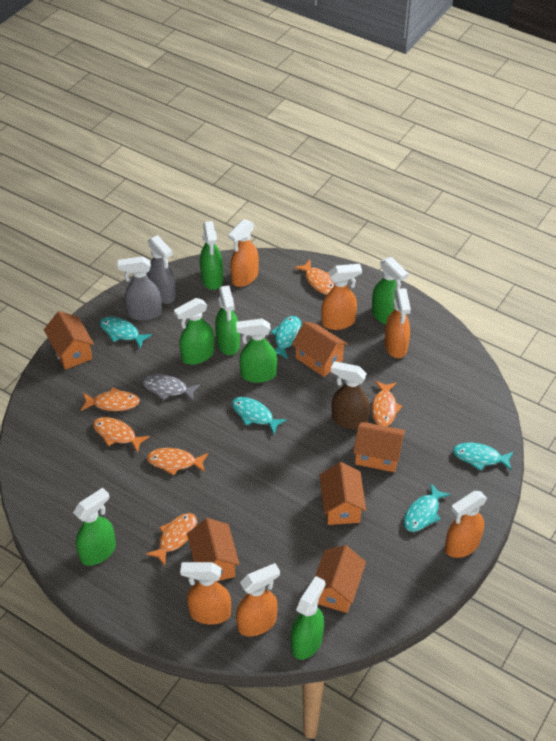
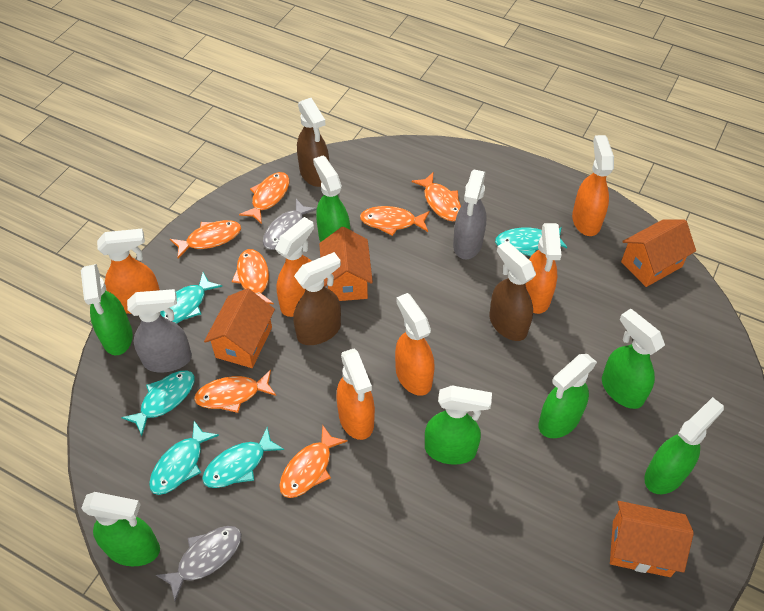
brown spray bottle: 1 -> 3
grey fish: 1 -> 2
orange fish: 6 -> 7
orange house: 6 -> 4

